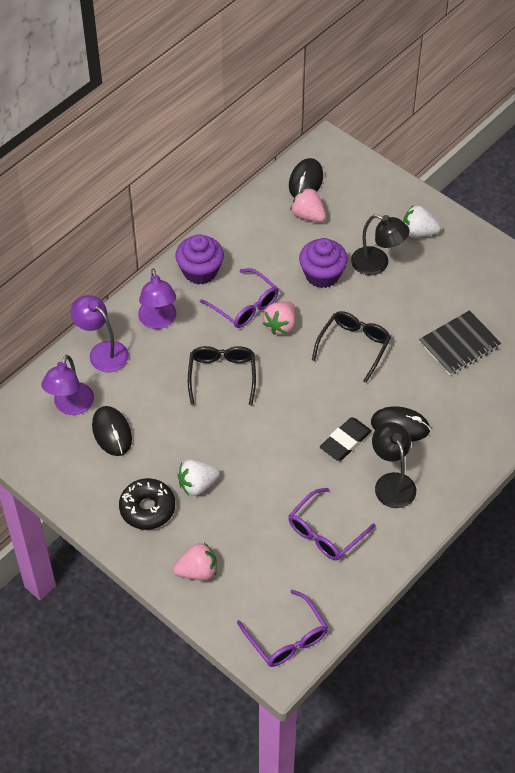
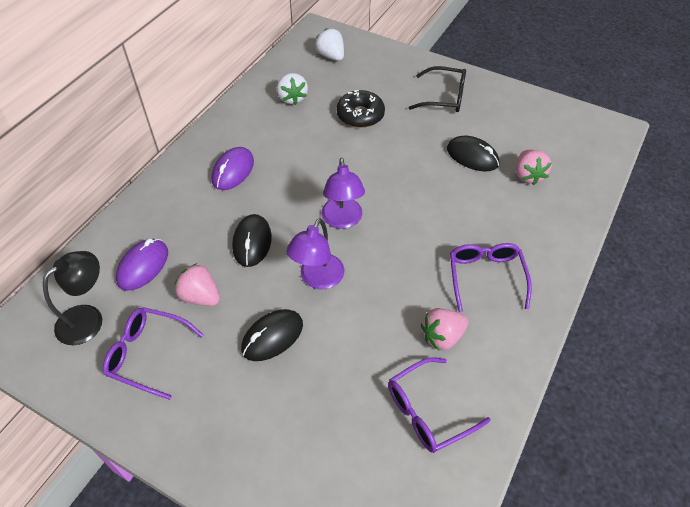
black eraser: 1 -> 0
black glasses: 2 -> 1
black lamp: 2 -> 1
black notebook: 1 -> 0
purple cupcake: 2 -> 0
purple lamp: 3 -> 2
purple mouse: 0 -> 2

